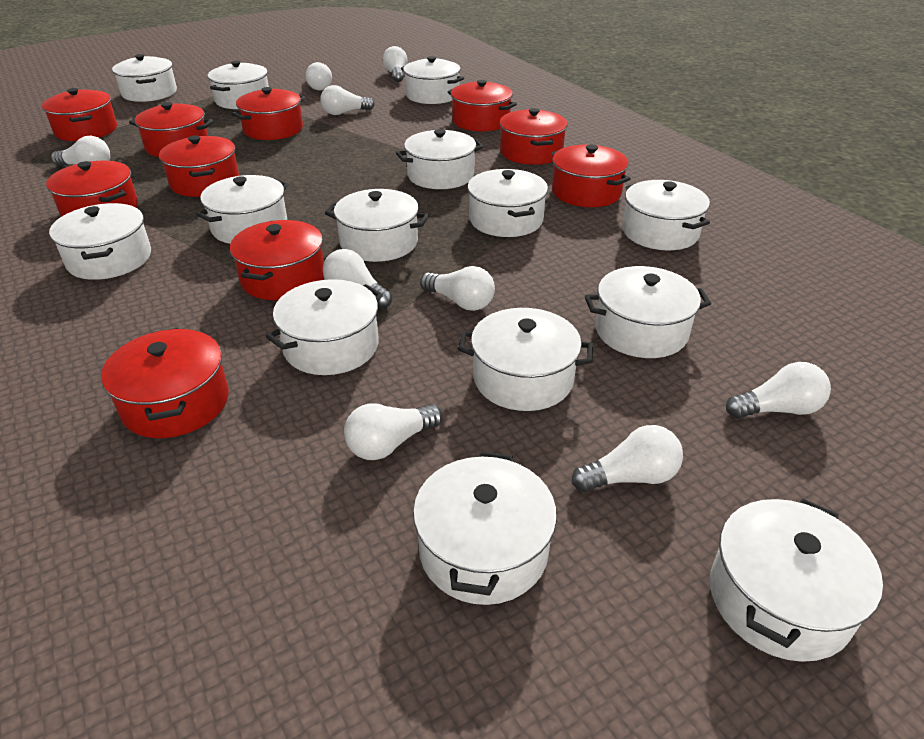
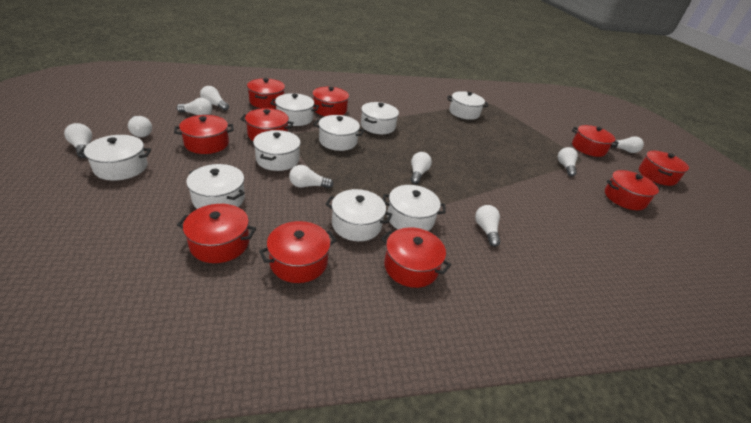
white pot: 14 -> 9

